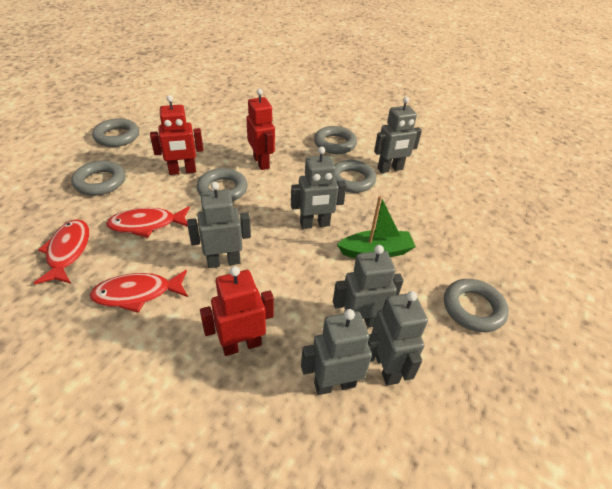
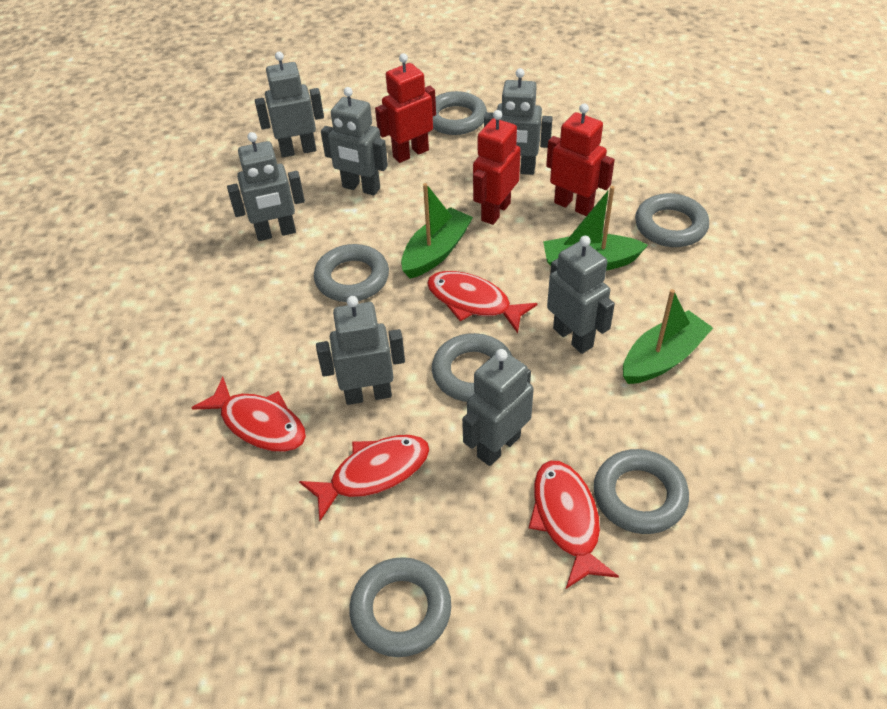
green boat: 1 -> 3
grey robot: 6 -> 7
red fish: 3 -> 4

